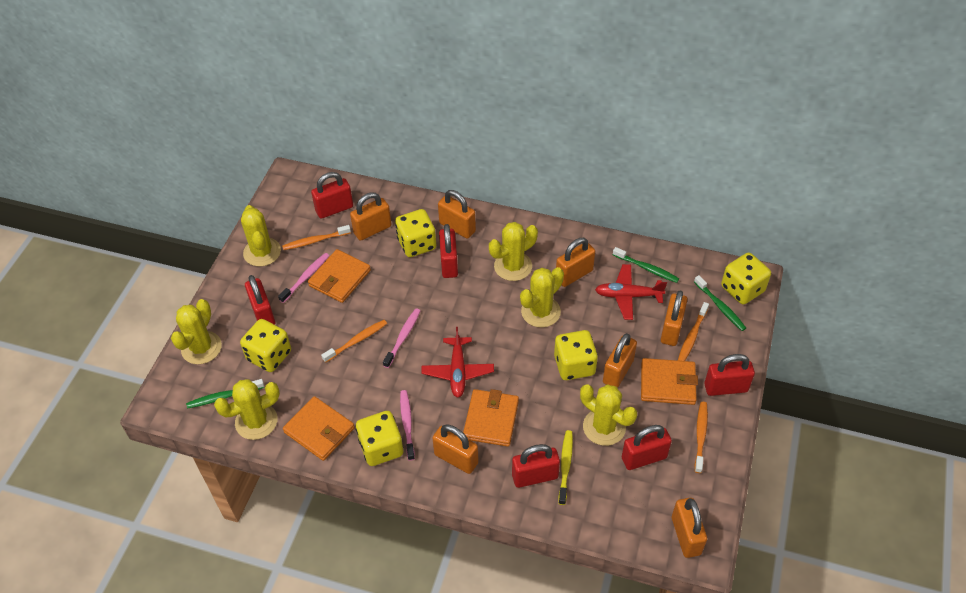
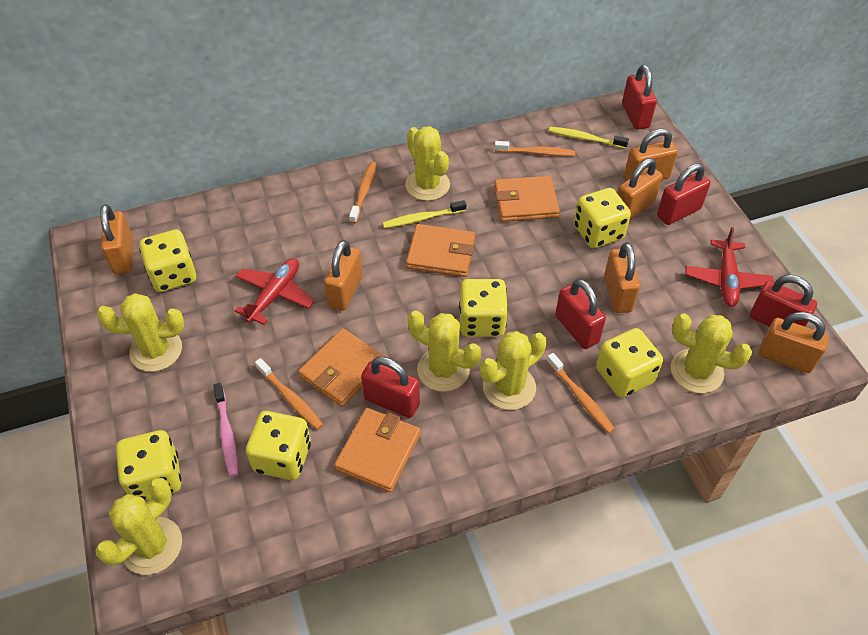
green toothbrush: 3 -> 0
orange padlock: 7 -> 6
pink toothbrush: 3 -> 1
red padlock: 6 -> 5
yellow dice: 5 -> 6
yellow toothbrush: 1 -> 2

